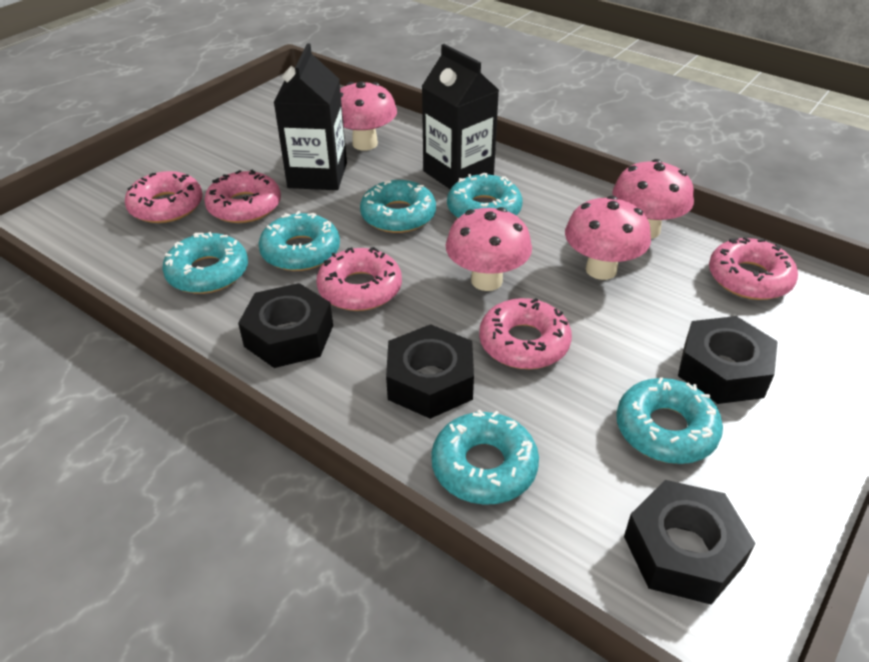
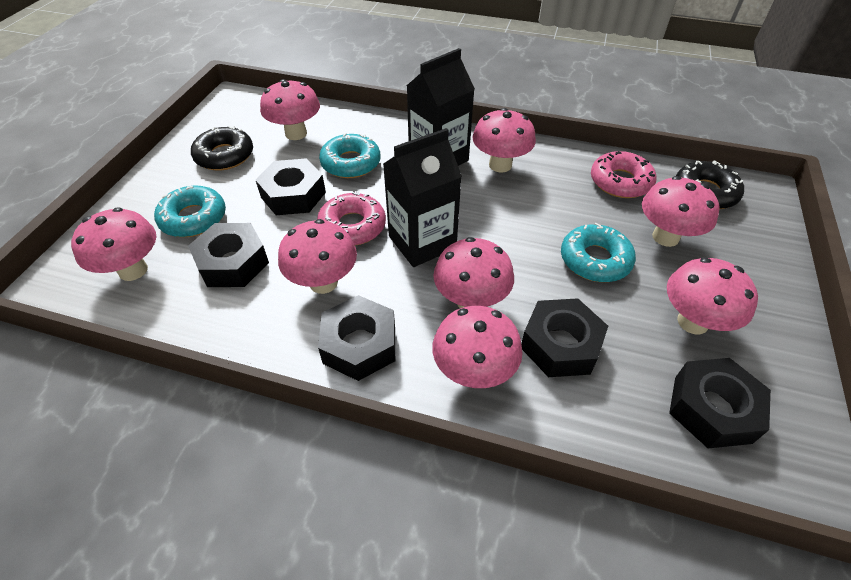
black donut: 0 -> 2
black nut: 4 -> 5
pink donut: 5 -> 2
pink mushroom: 4 -> 8
turquoise donut: 6 -> 3

